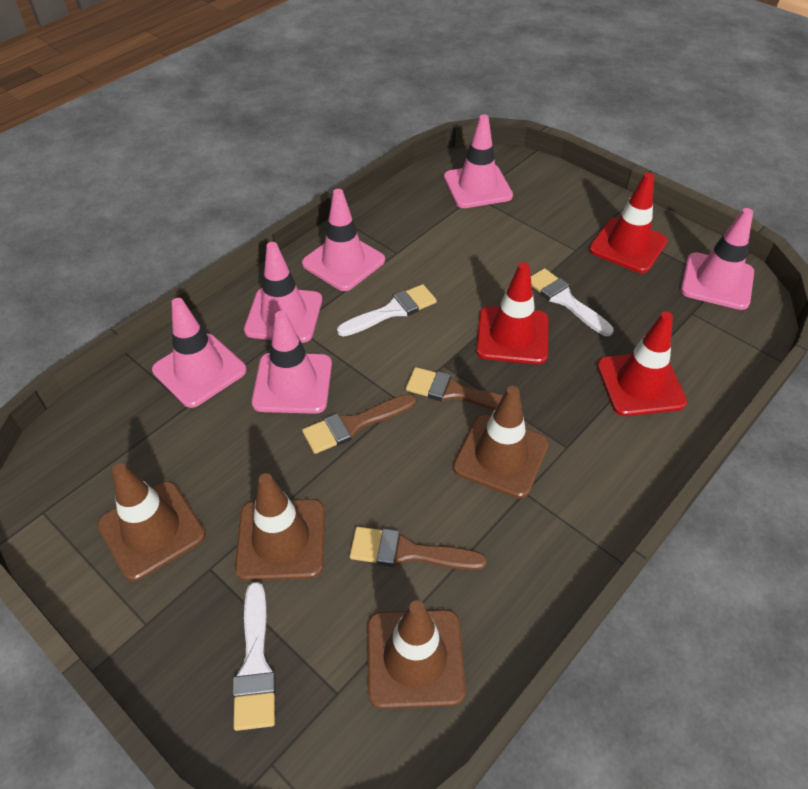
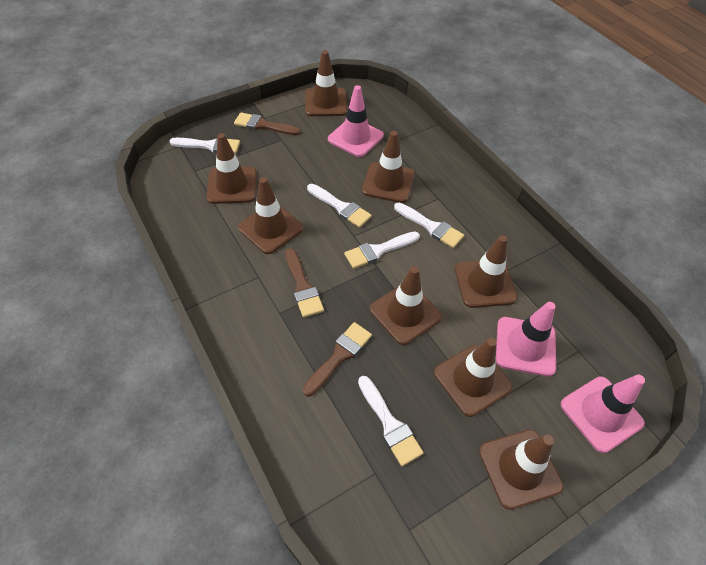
brown traffic cone: 4 -> 8
pink traffic cone: 6 -> 3
red traffic cone: 3 -> 0
white brush: 3 -> 5

